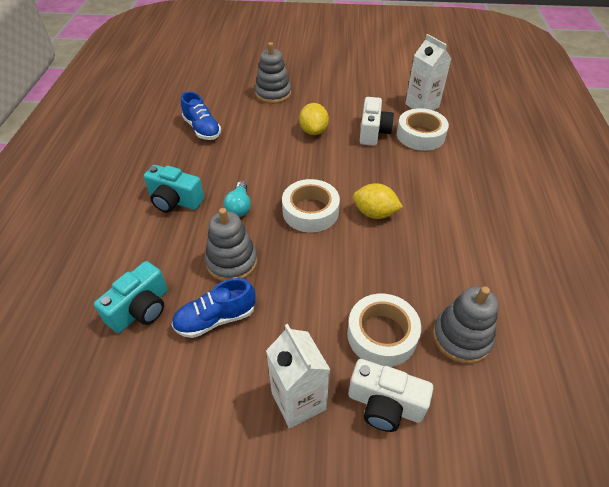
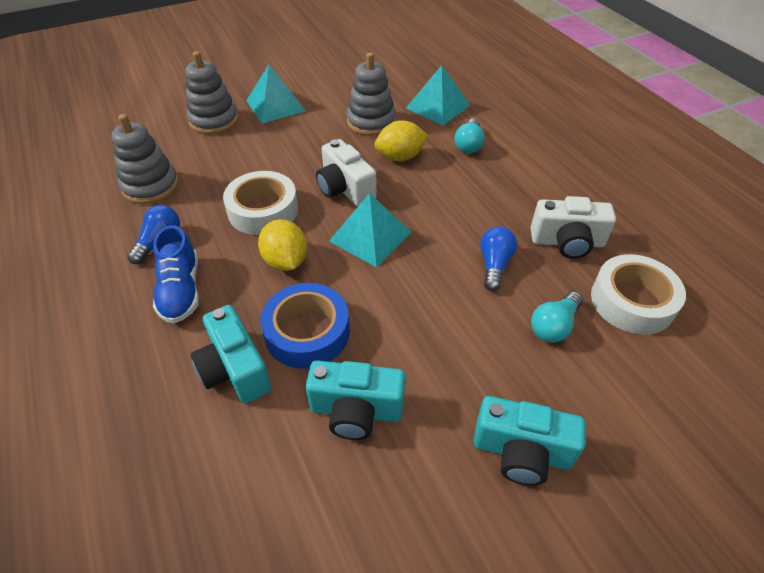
blue light bulb: 0 -> 2
blue shoe: 2 -> 1
blue tape: 0 -> 1
turquoise camera: 2 -> 3
turquoise light bulb: 1 -> 2
turquoise pyramid: 0 -> 3
white carton: 2 -> 0
white tape: 3 -> 2

